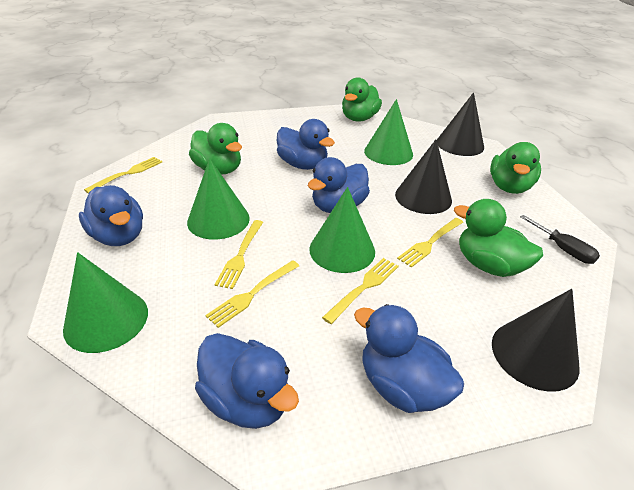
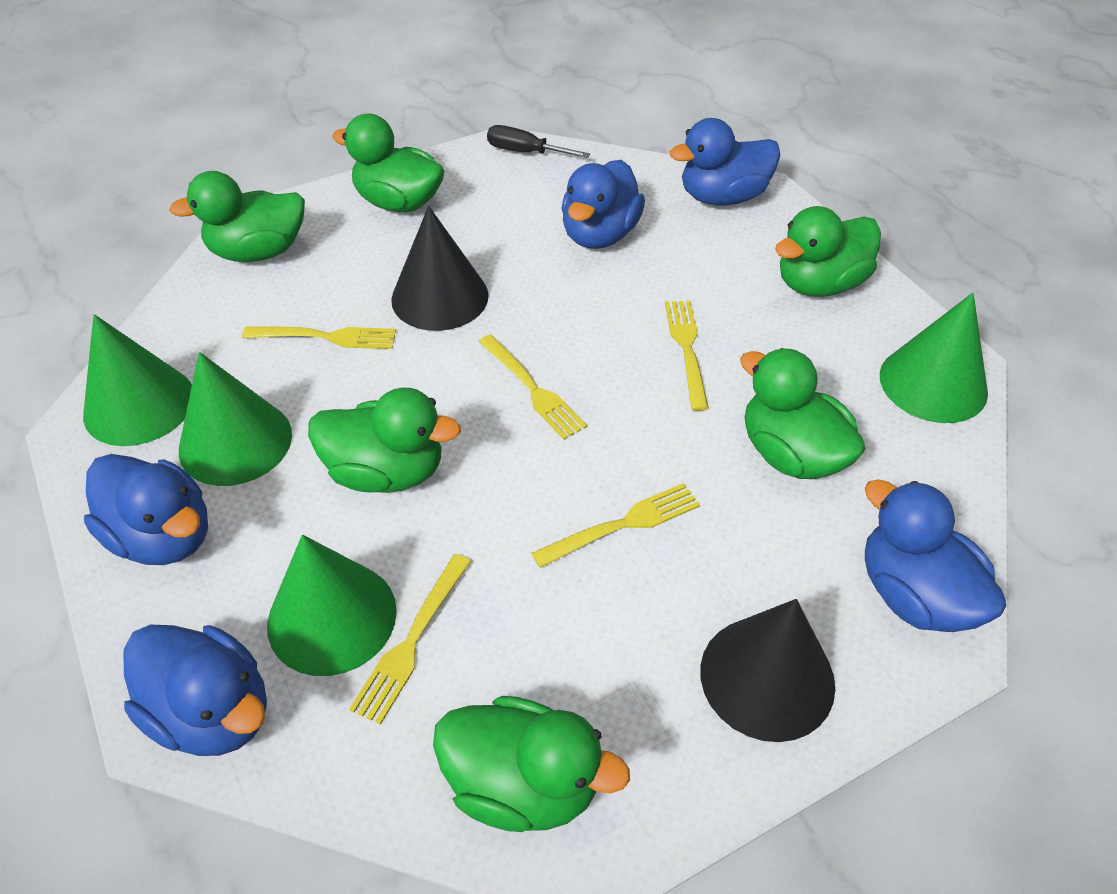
black cone: 3 -> 2
green duck: 4 -> 6

